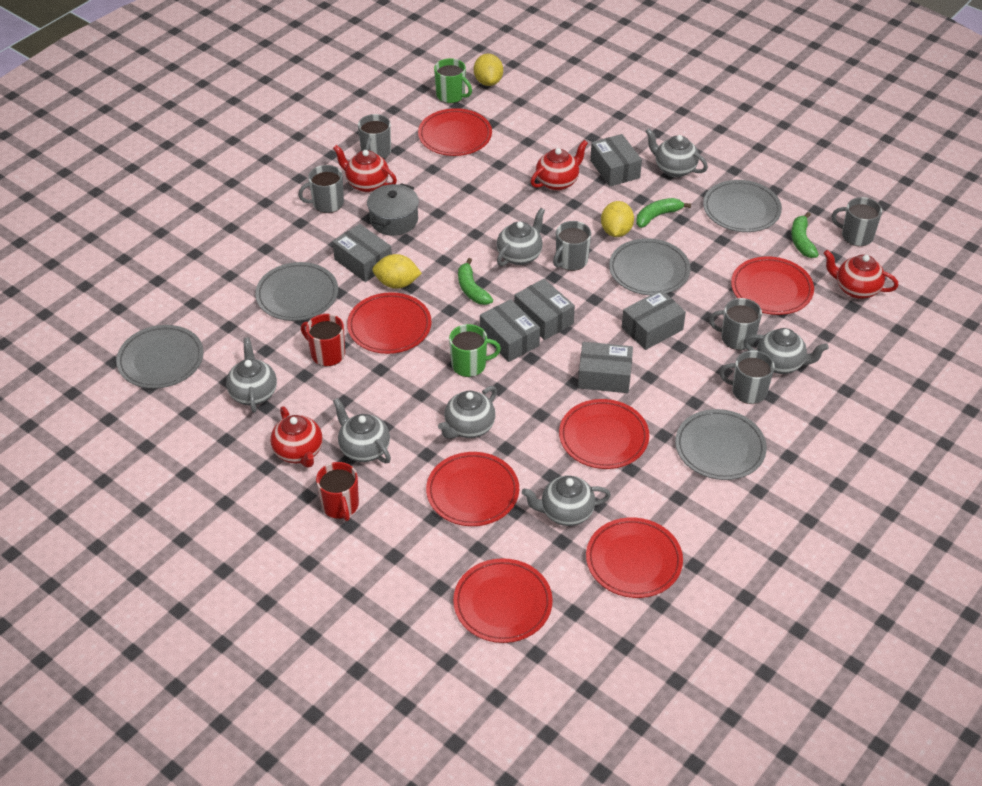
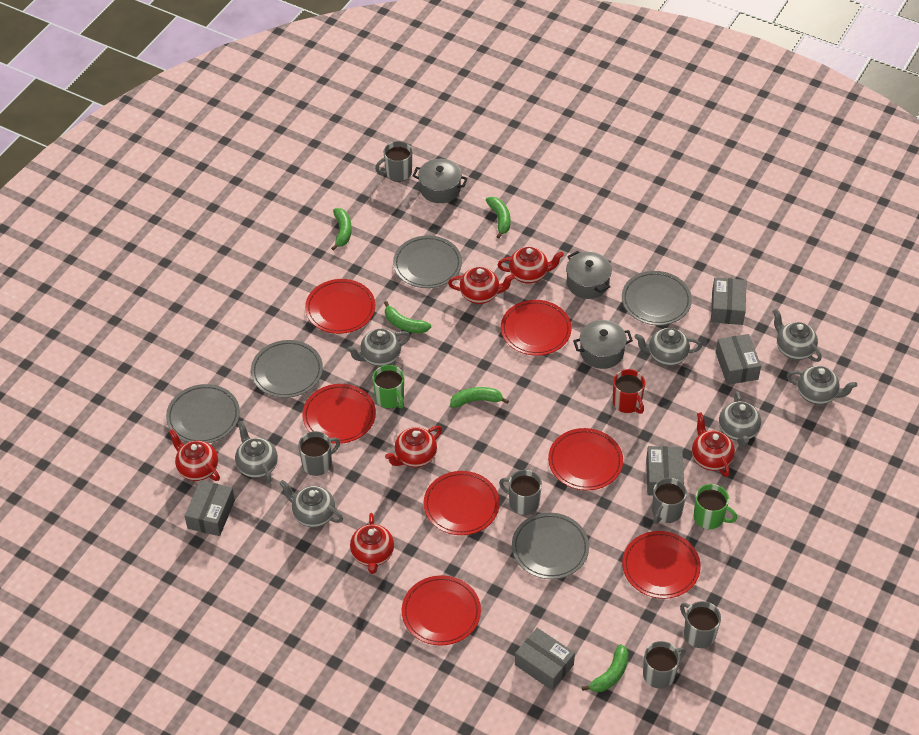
green banana: 3 -> 5
grey box: 6 -> 5
grey pot: 1 -> 3
red mug: 2 -> 1
red teapot: 4 -> 6
yellow lemon: 3 -> 0

